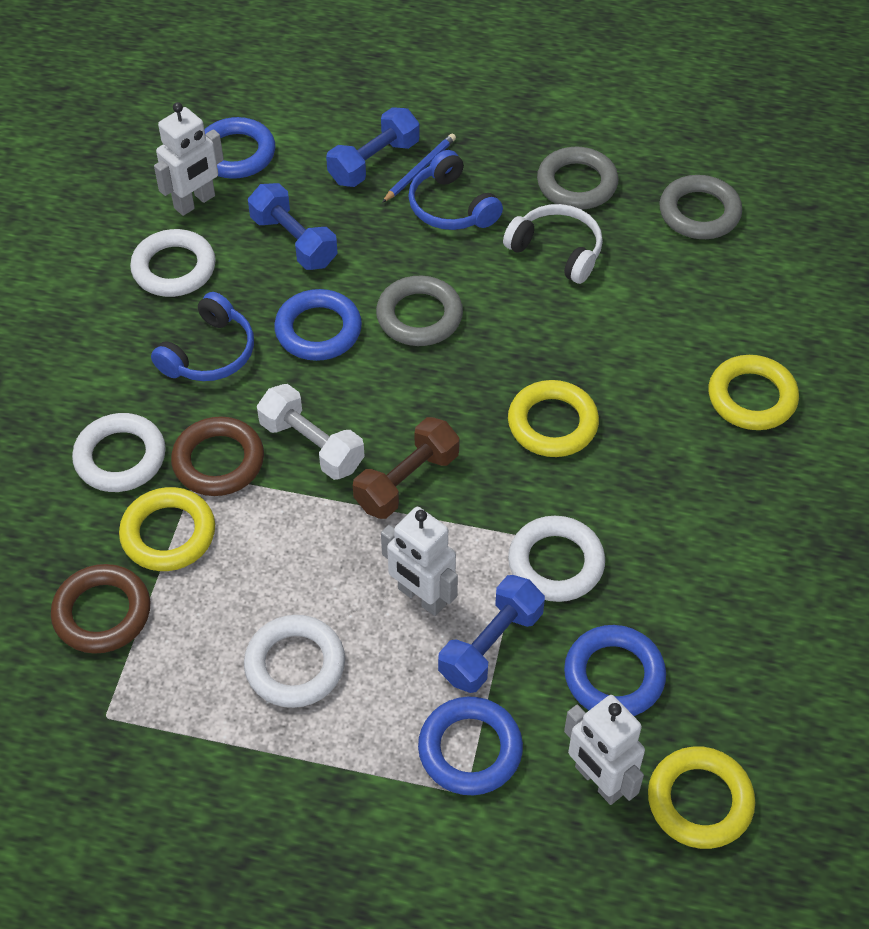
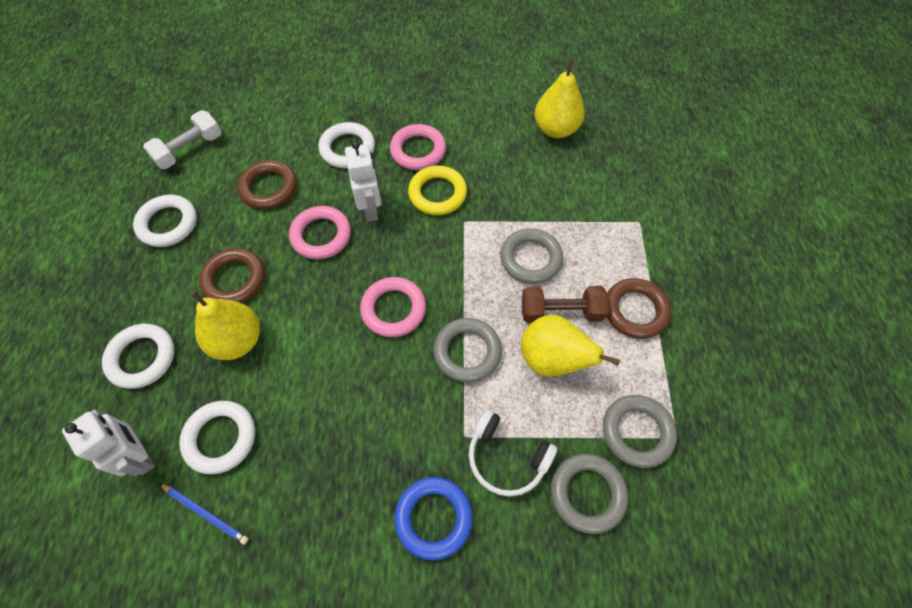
blue dumbbell: 3 -> 0
blue headphones: 2 -> 0
blue ring: 4 -> 1
brown ring: 2 -> 3
grey ring: 3 -> 4
pink ring: 0 -> 3
white robot: 3 -> 2
yellow pear: 0 -> 3
yellow ring: 4 -> 1

